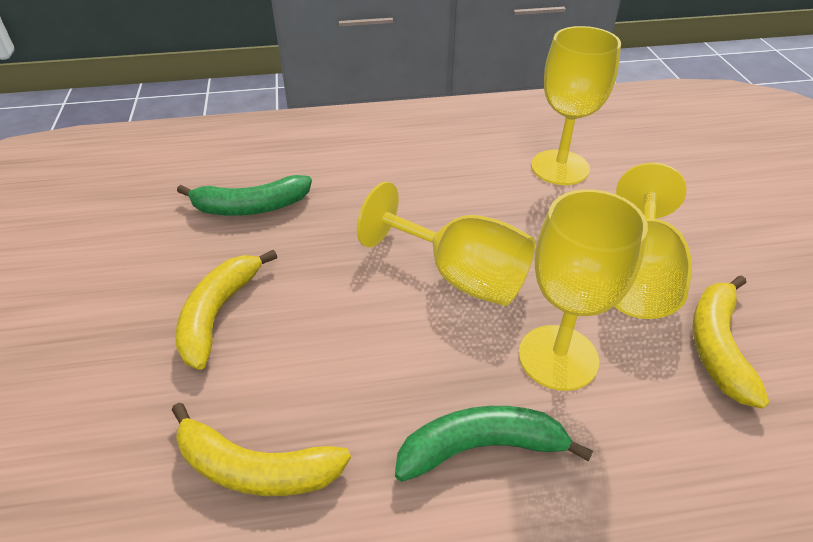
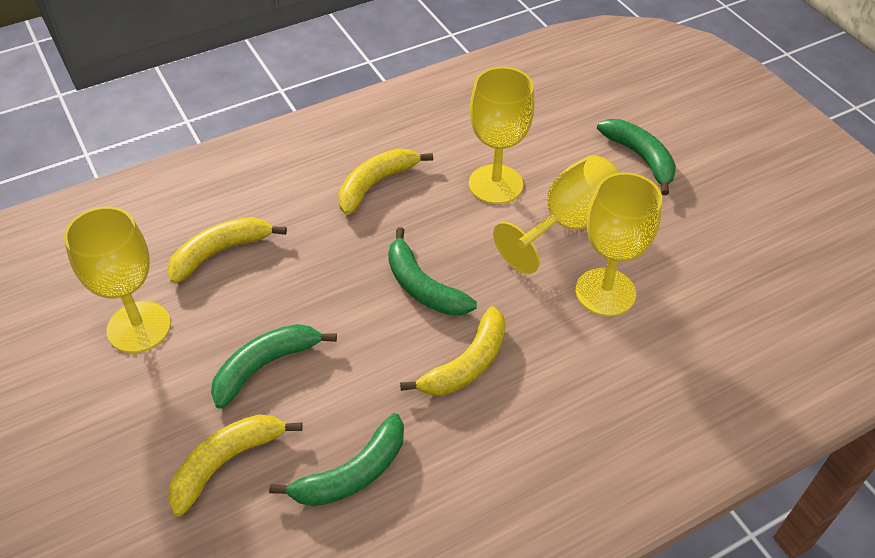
green banana: 2 -> 4
yellow banana: 3 -> 4

